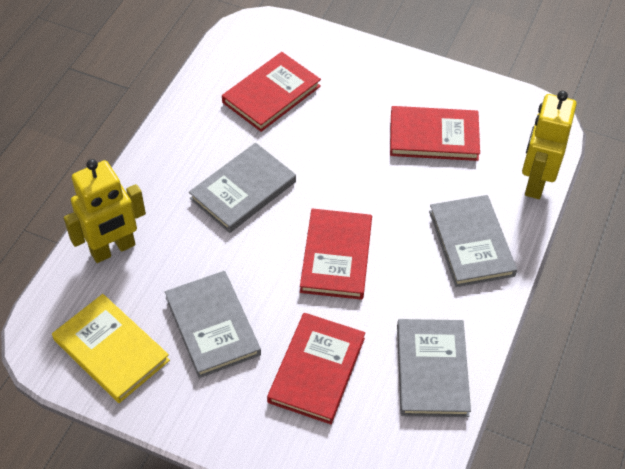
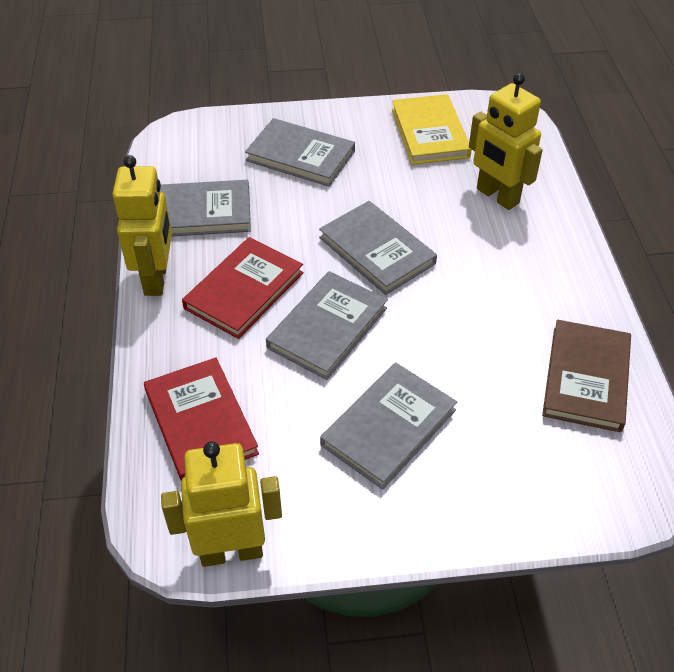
brown book: 0 -> 1
grey book: 4 -> 5
red book: 4 -> 2
yellow robot: 2 -> 3

